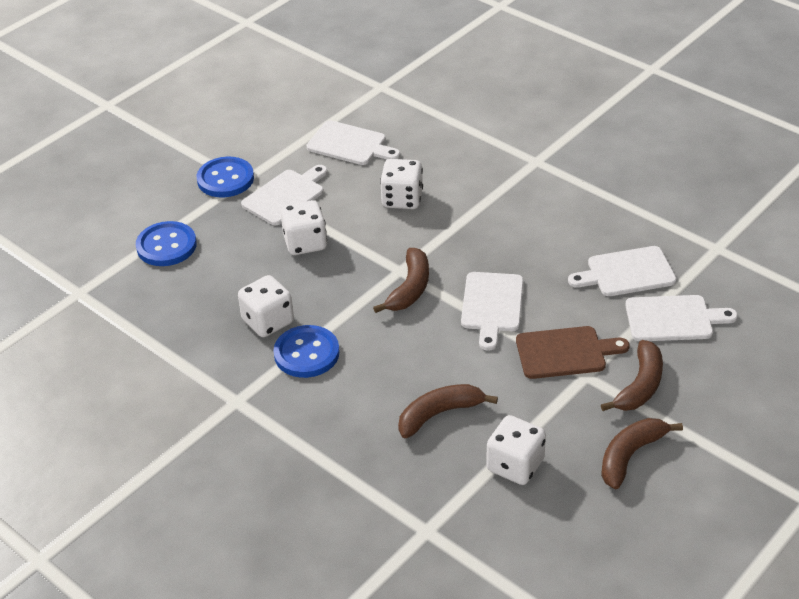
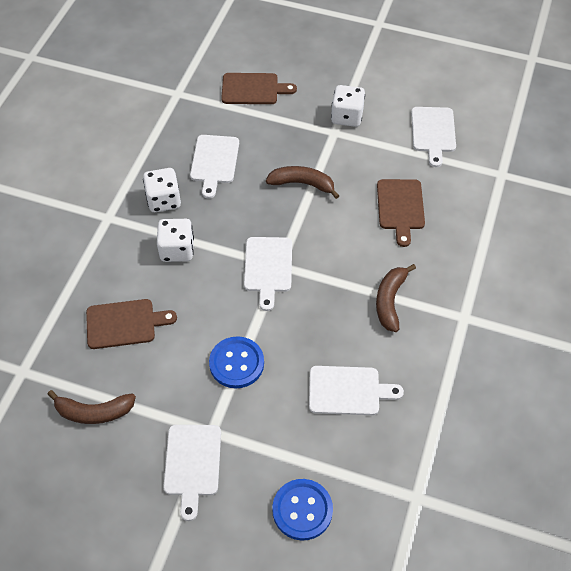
blue button: 3 -> 2
brown banana: 4 -> 3
brown cutting board: 1 -> 3
white dice: 4 -> 3

